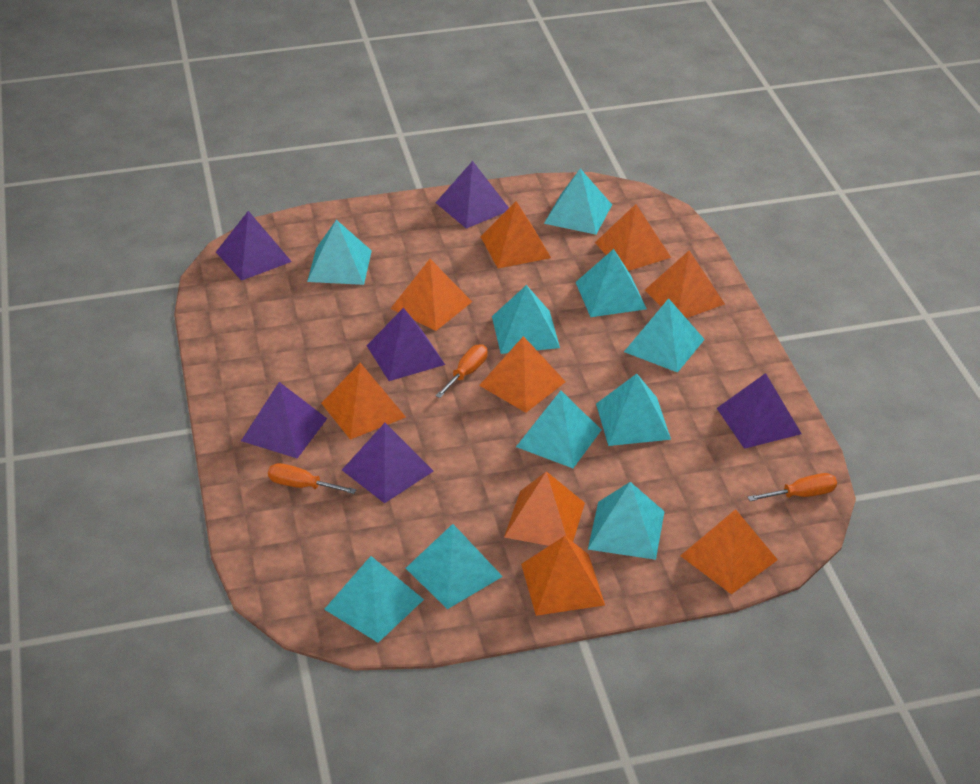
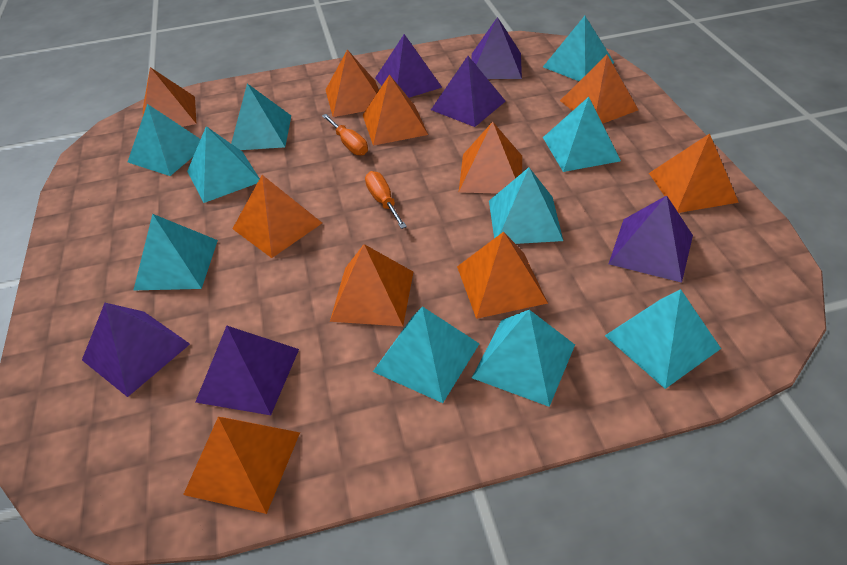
orange pyramid: 9 -> 10
orange screwdriver: 3 -> 2

